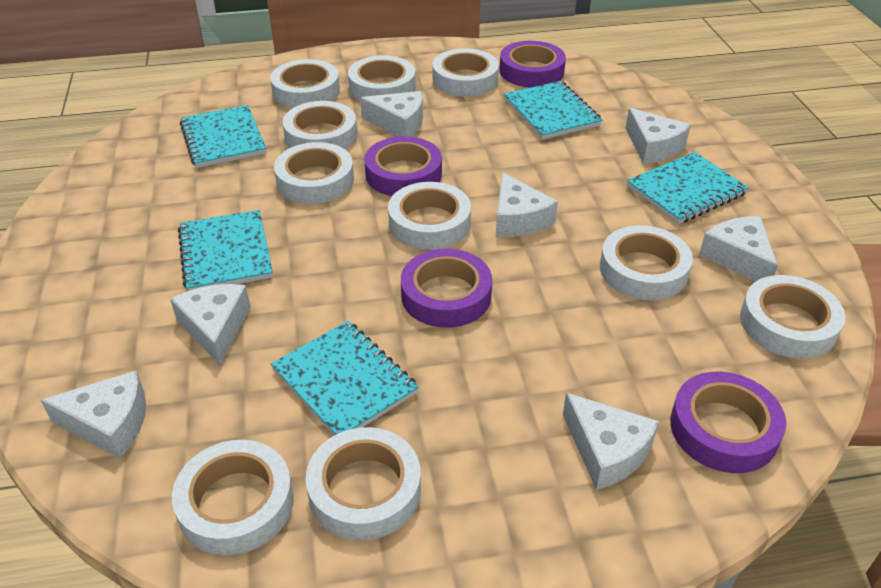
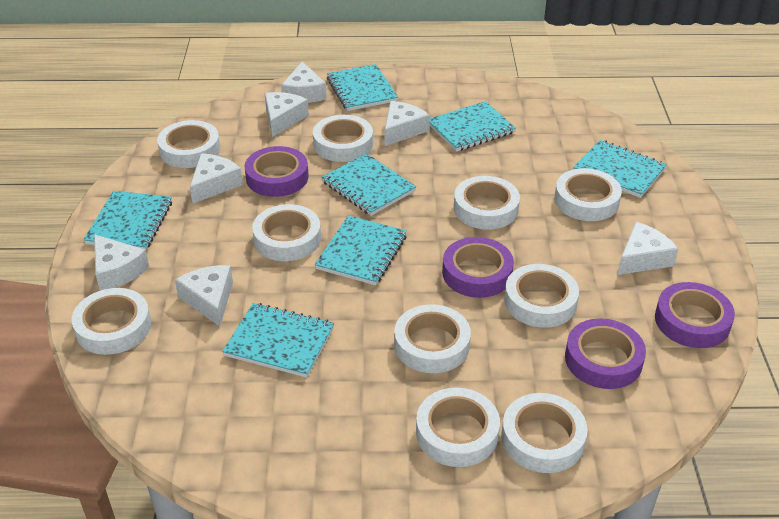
turquoise notebook: 5 -> 7

